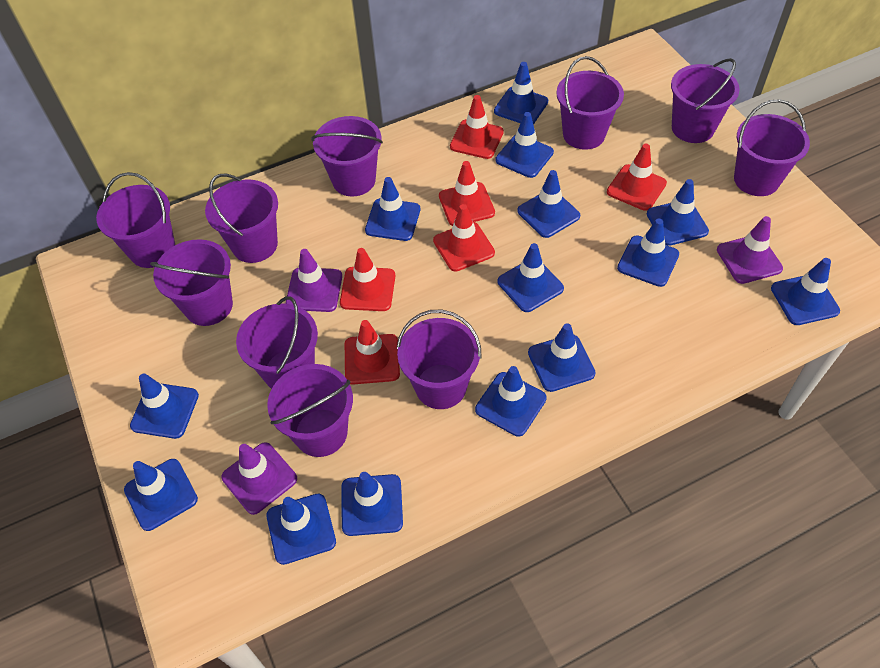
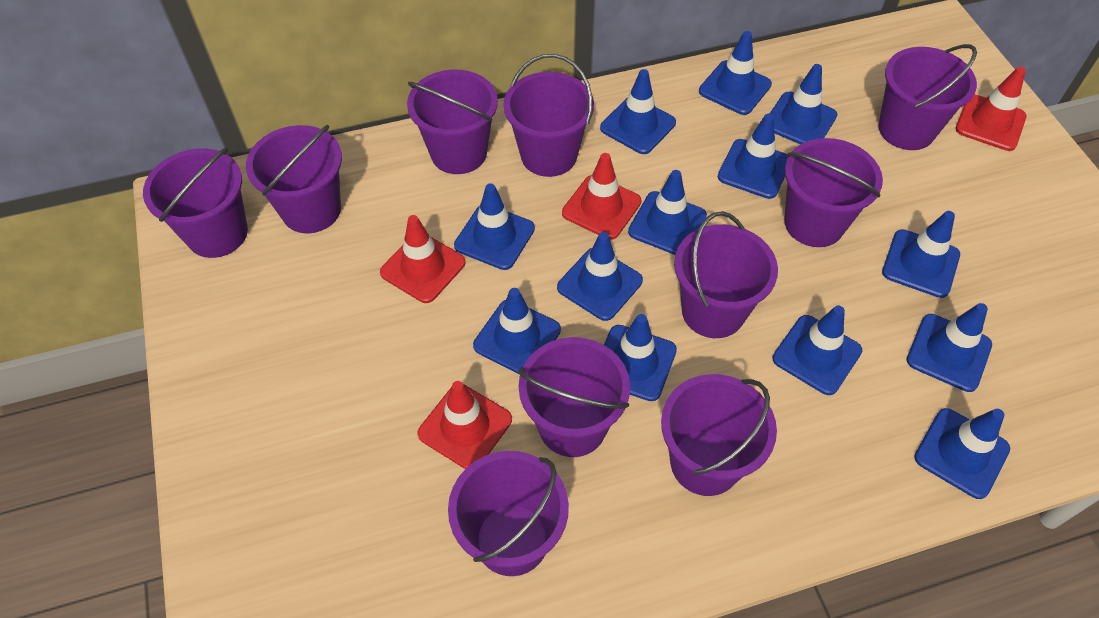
blue traffic cone: 14 -> 13
purple traffic cone: 3 -> 0
red traffic cone: 6 -> 4

